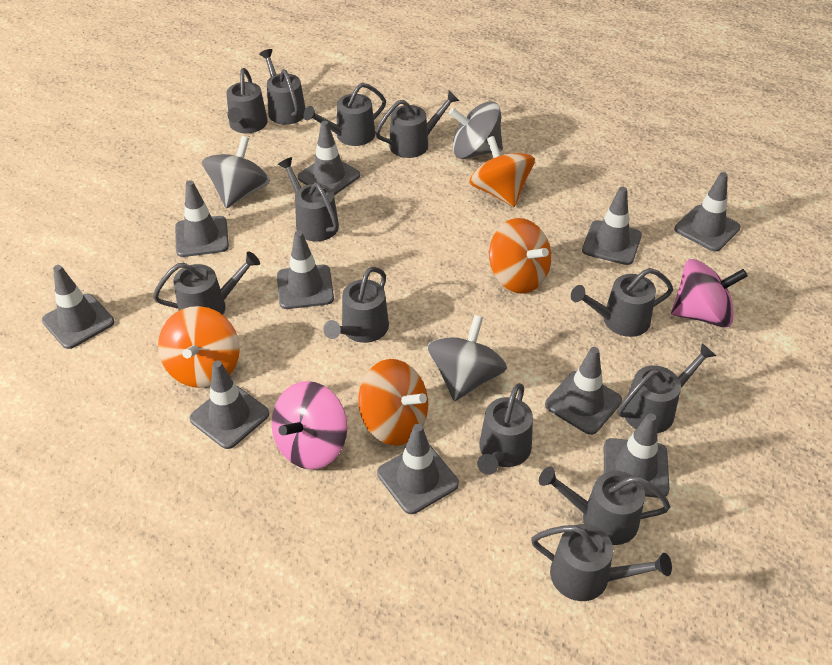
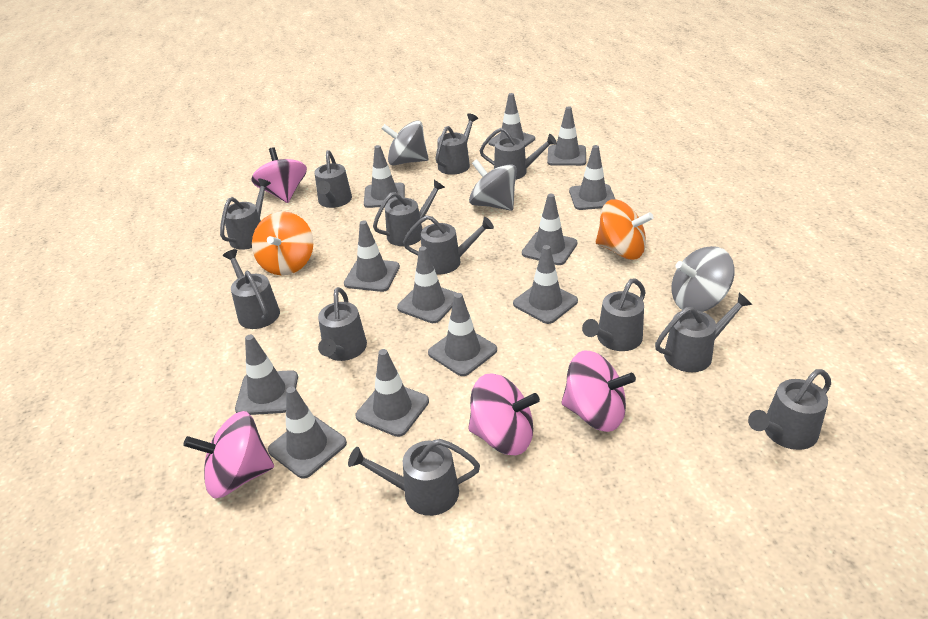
grey traffic cone: 10 -> 12
orange spinning top: 4 -> 2
pink spinning top: 2 -> 4

